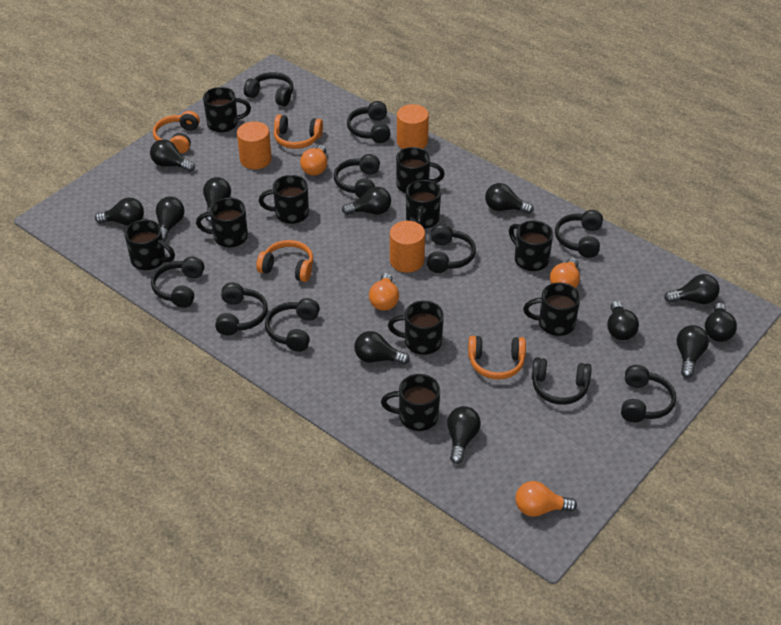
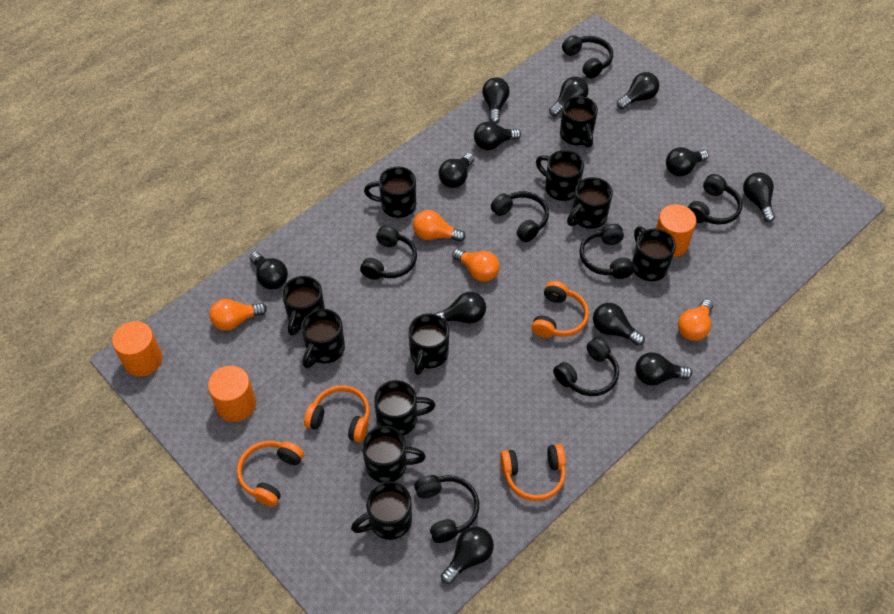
black headphones: 10 -> 7
black mug: 10 -> 11

